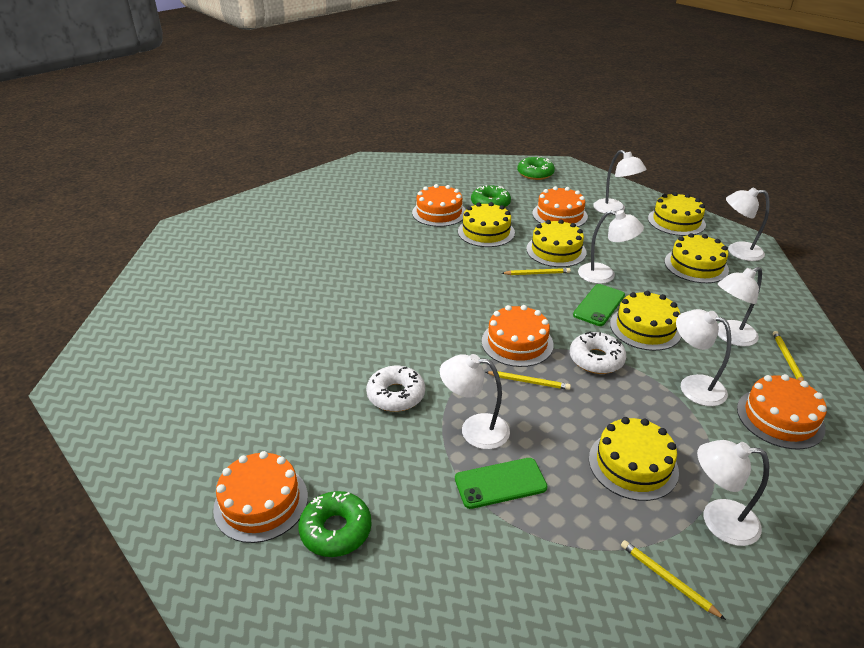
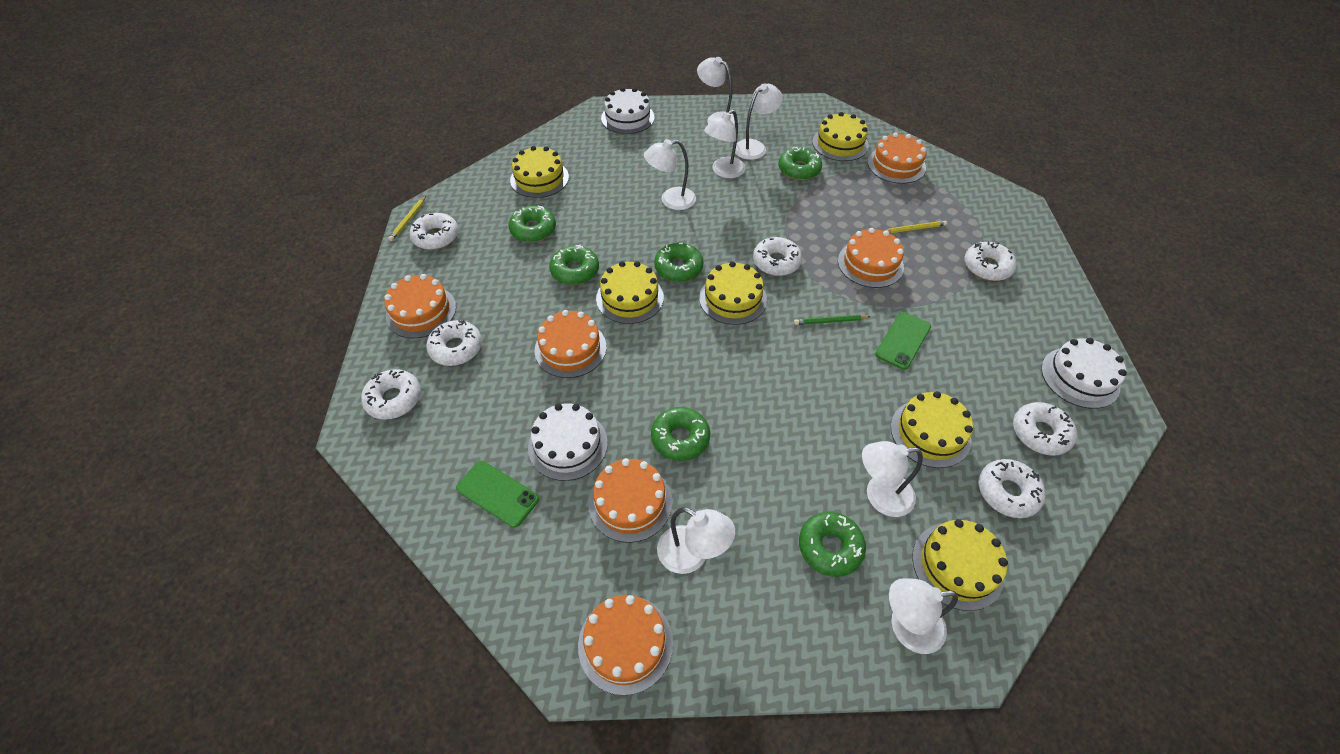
green donut: 3 -> 6
green pencil: 0 -> 1
orange cake: 5 -> 6
white cake: 0 -> 3
white donut: 2 -> 7
yellow pencil: 4 -> 2

